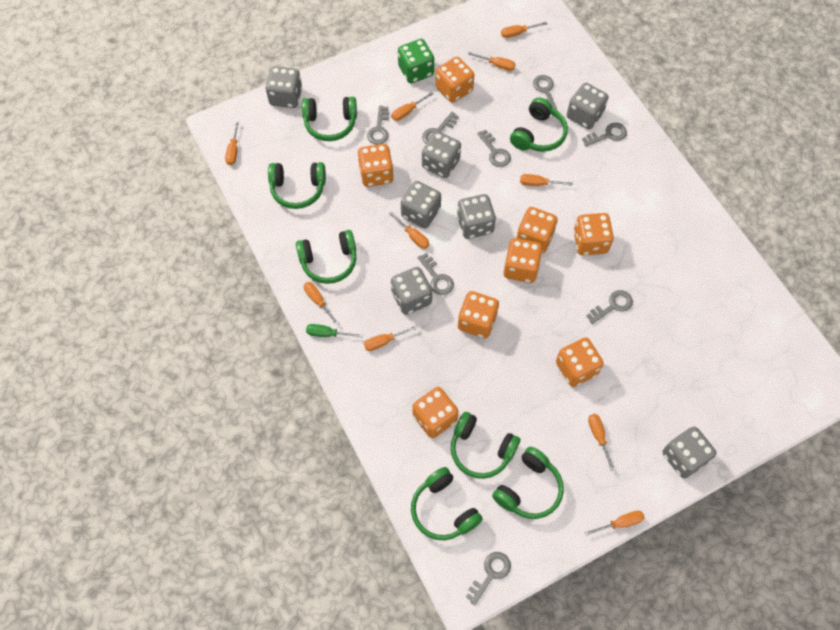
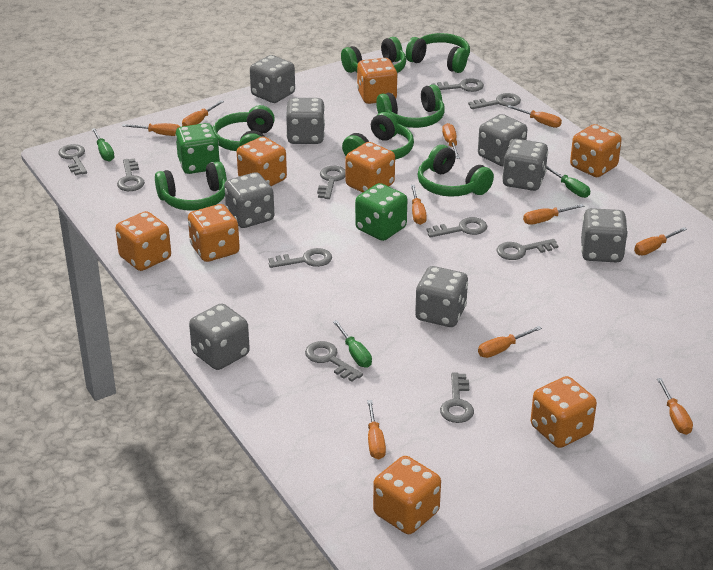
green dice: 1 -> 2
green screwdriver: 1 -> 3
grey dice: 7 -> 8
grey key: 8 -> 10

